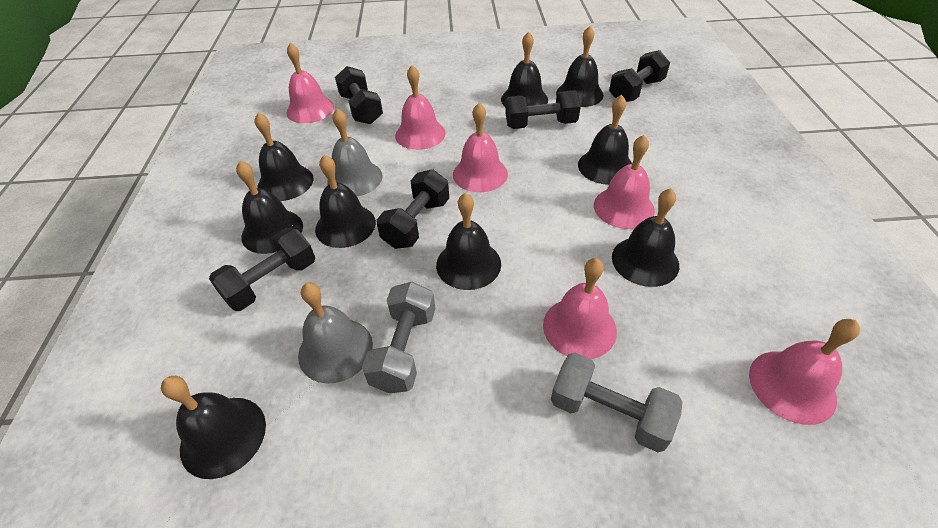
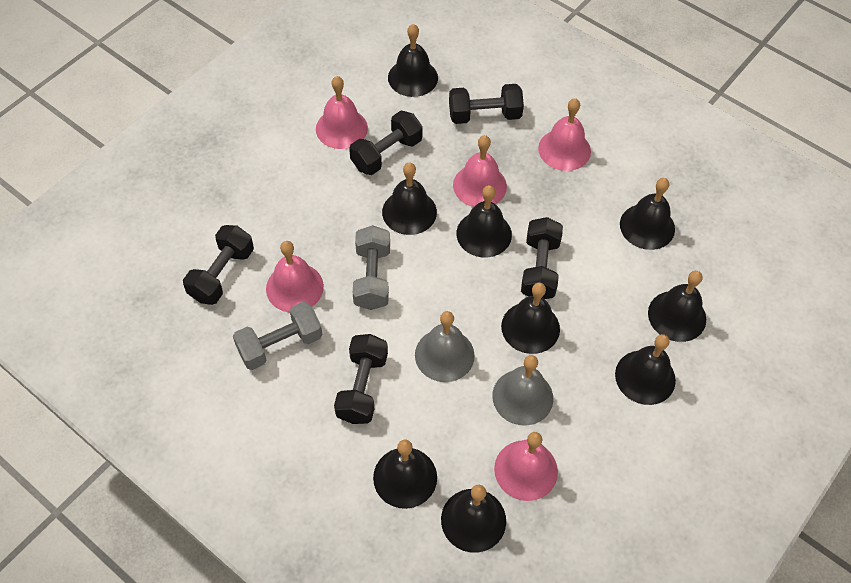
pink bell: 6 -> 5

